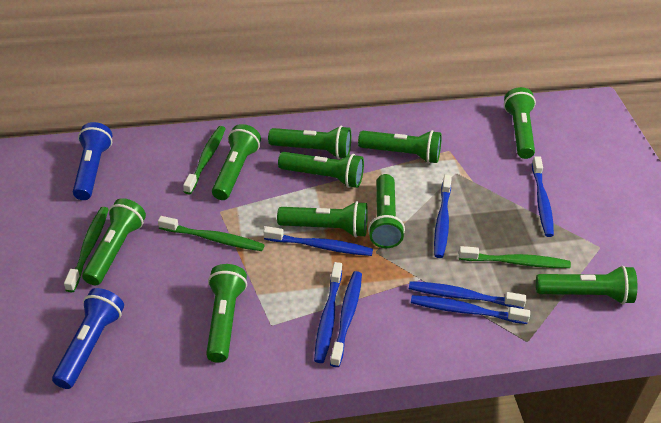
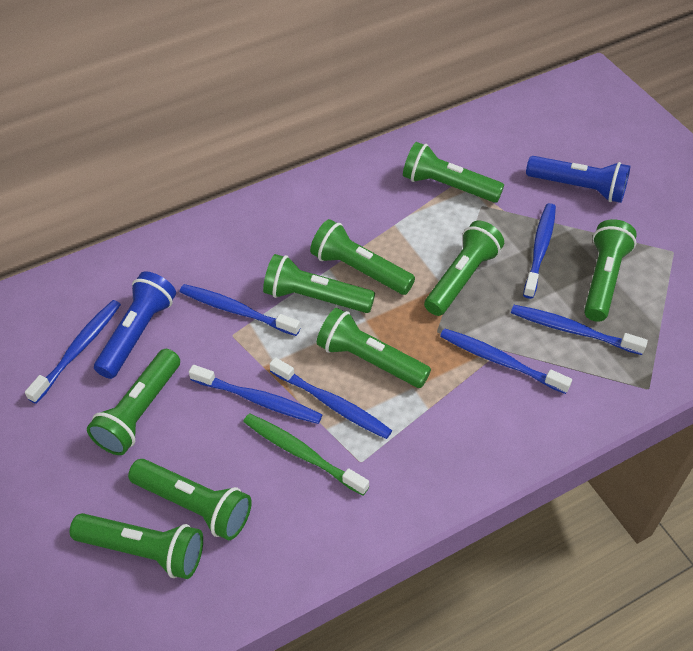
green flashlight: 10 -> 9
green toothbrush: 4 -> 1

